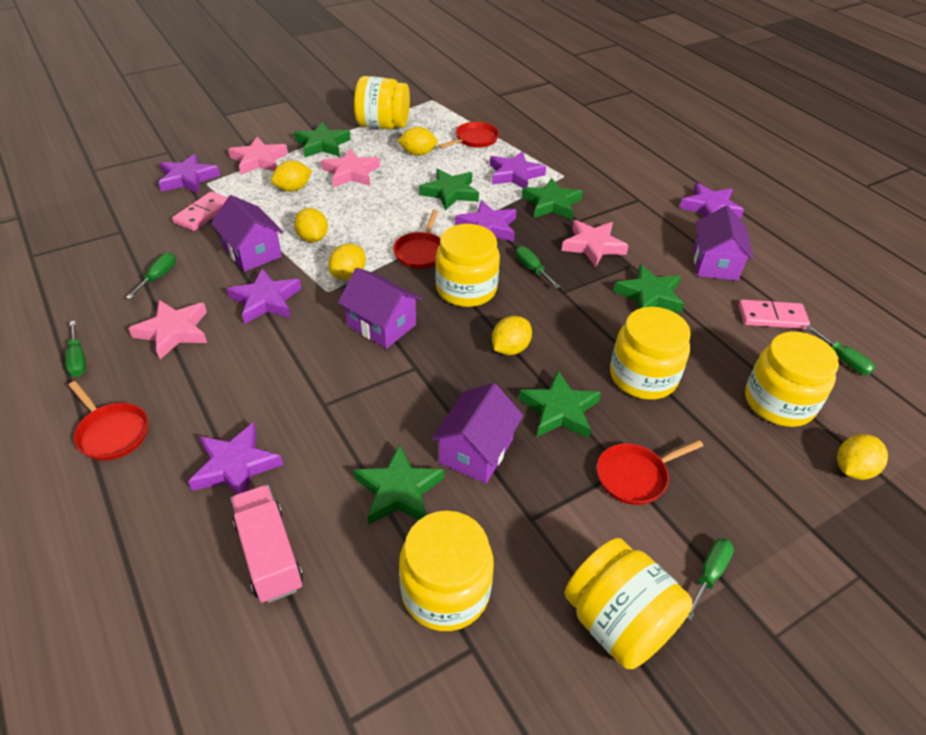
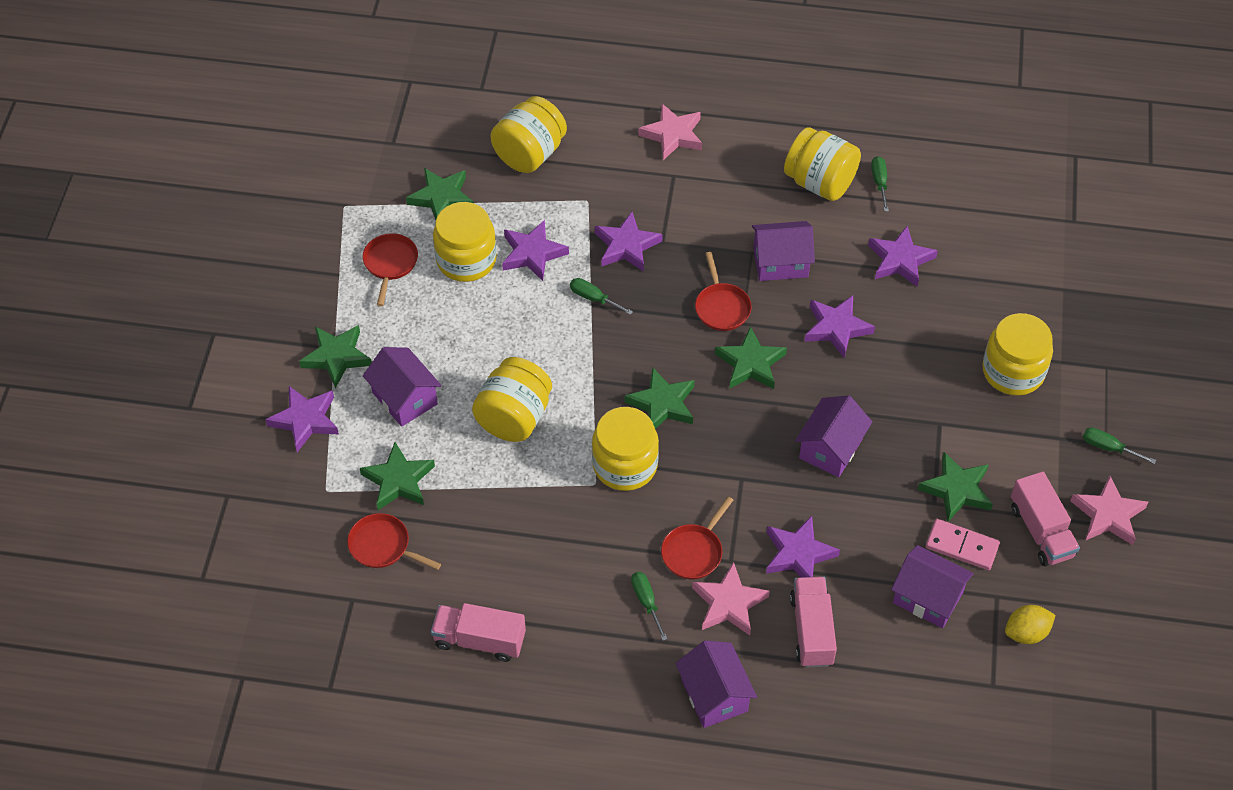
green screwdriver: 5 -> 4
pink domino: 2 -> 1
pink star: 4 -> 3
pink truck: 1 -> 3
purple house: 4 -> 5
yellow lemon: 6 -> 1

